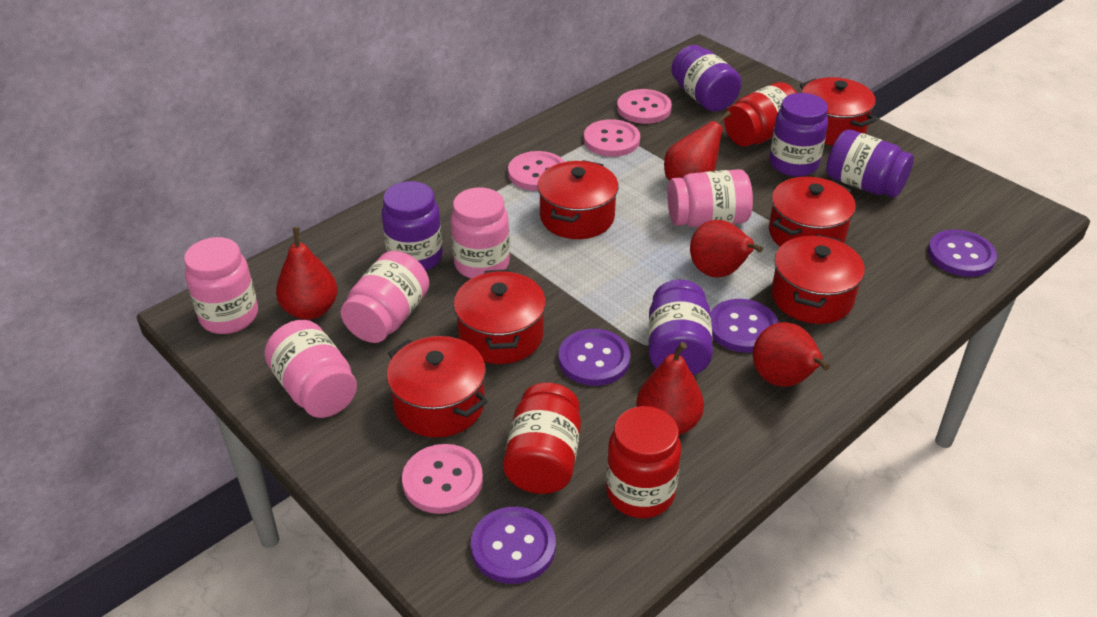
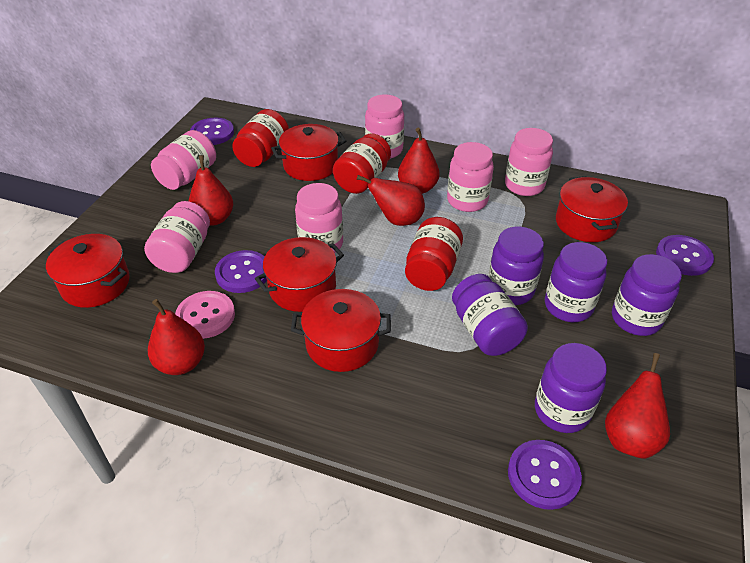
pink button: 4 -> 1
pink jar: 5 -> 6
red pot: 6 -> 5

